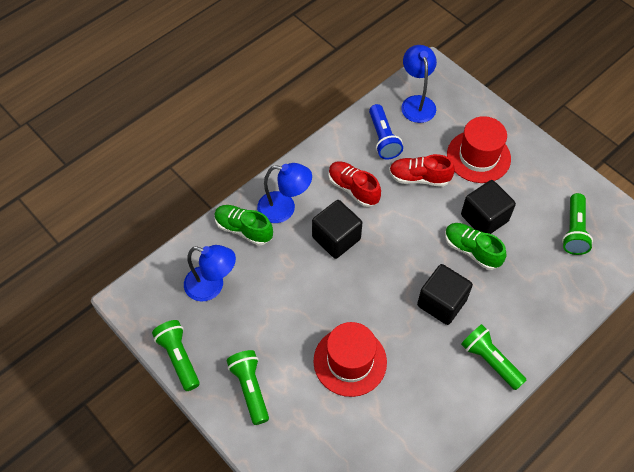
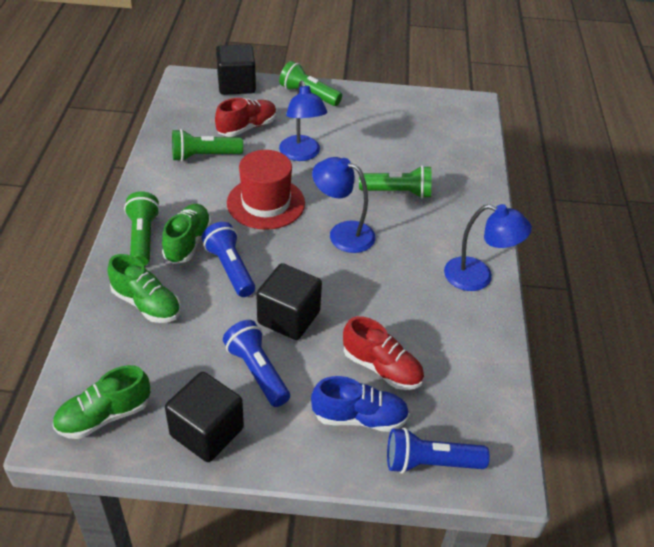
blue flashlight: 1 -> 3
blue shoe: 0 -> 1
green shoe: 2 -> 3
red hat: 2 -> 1

